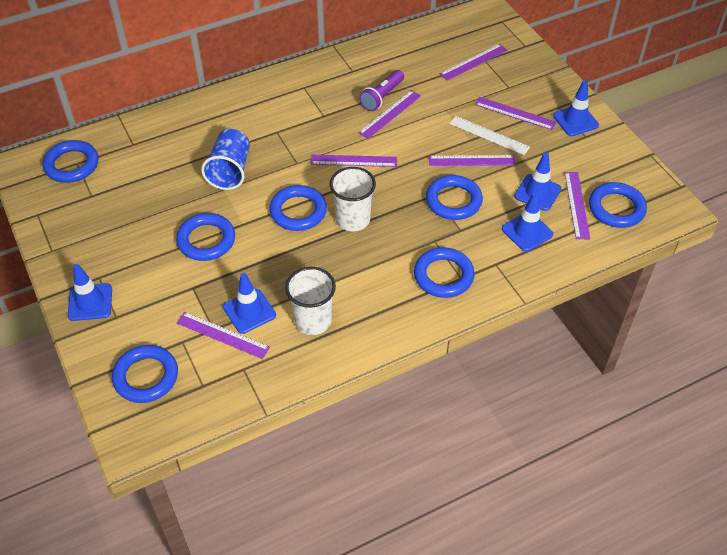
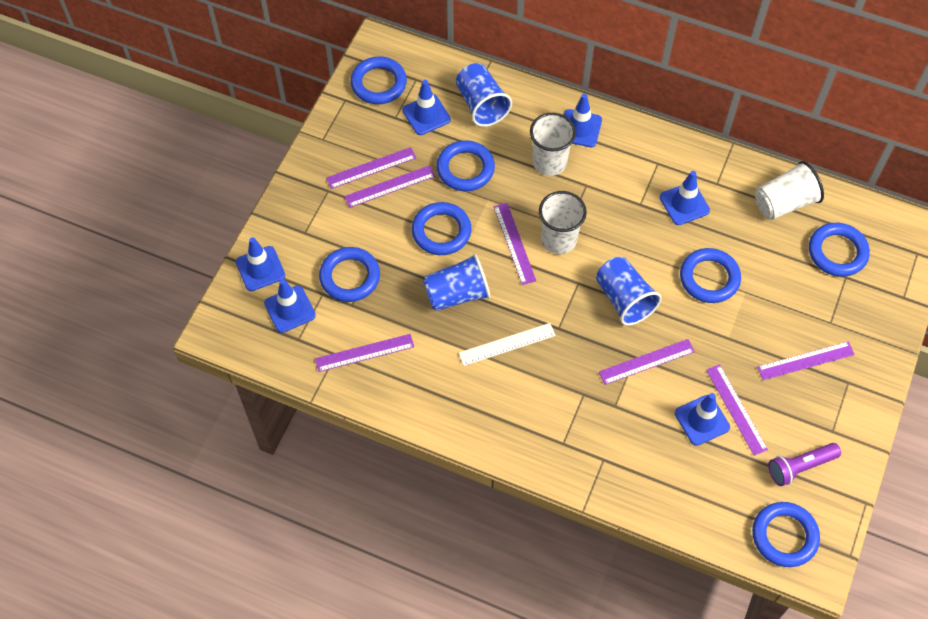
blue cup: 1 -> 3
blue traffic cone: 5 -> 6
white cup: 2 -> 3

